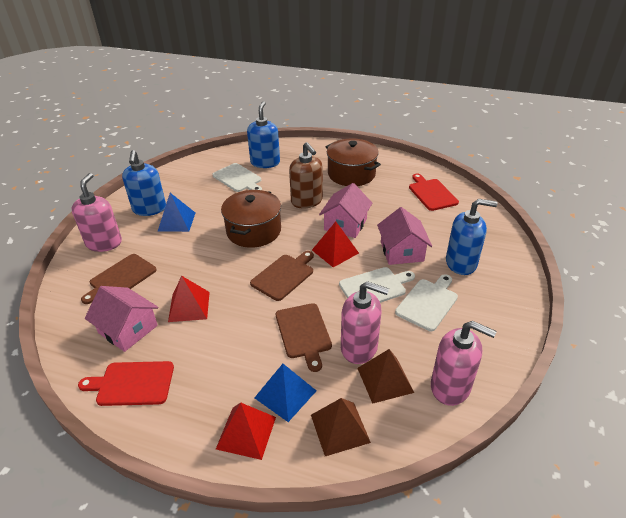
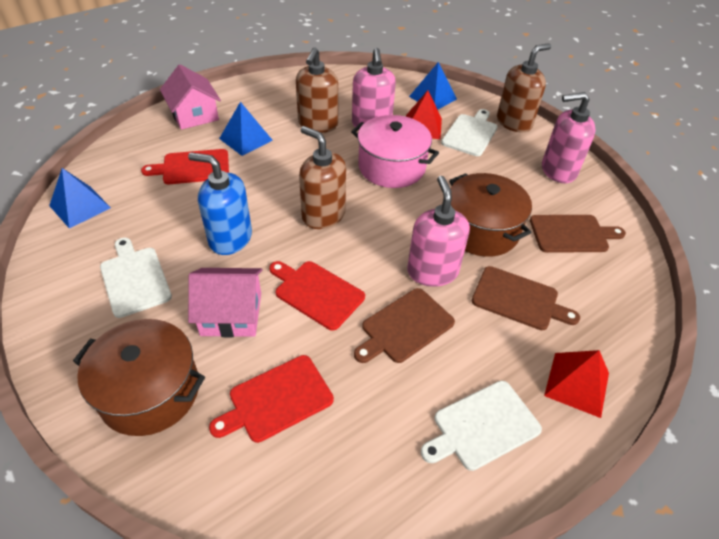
blue pyramid: 2 -> 3
blue soap dispenser: 3 -> 1
brown pyramid: 2 -> 0
brown soap dispenser: 1 -> 3
pink house: 3 -> 2
pink pot: 0 -> 1
red cutting board: 2 -> 3
red pyramid: 3 -> 2

